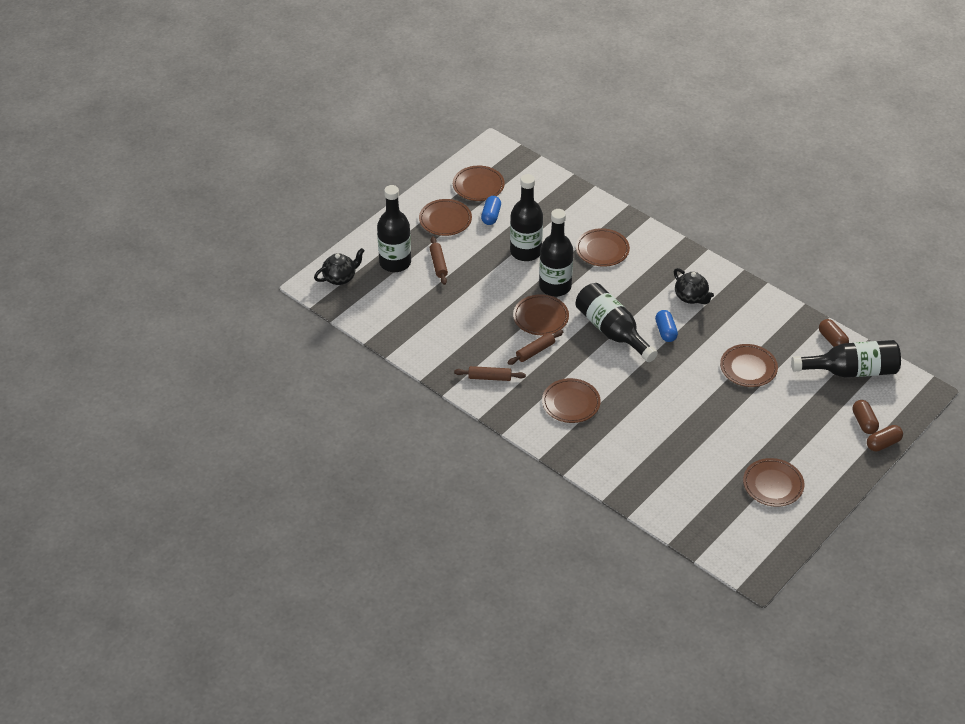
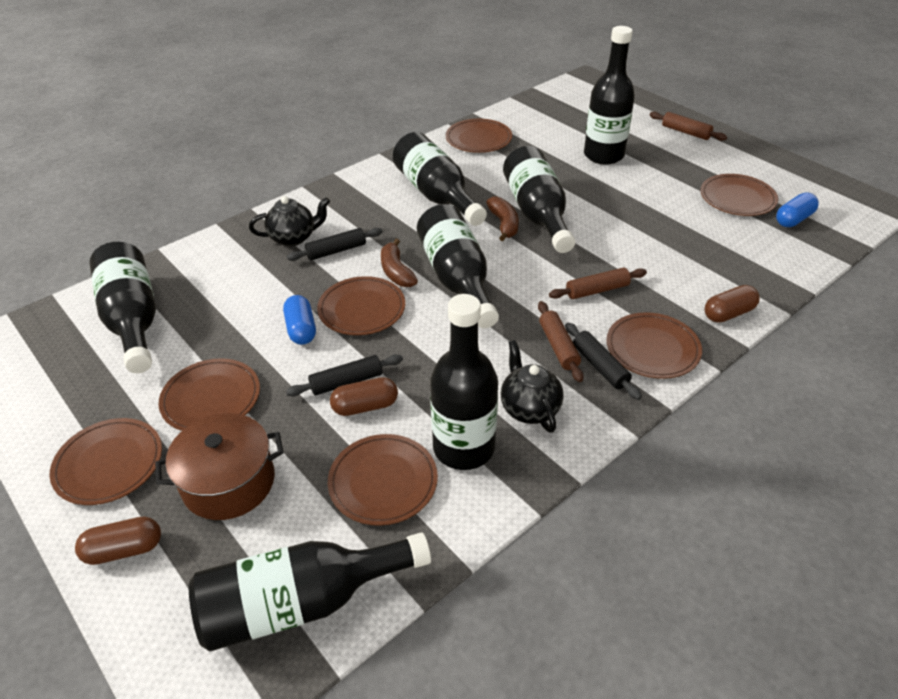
black bottle: 5 -> 7
black rolling pin: 0 -> 3
brown banana: 0 -> 2
brown pot: 0 -> 1

